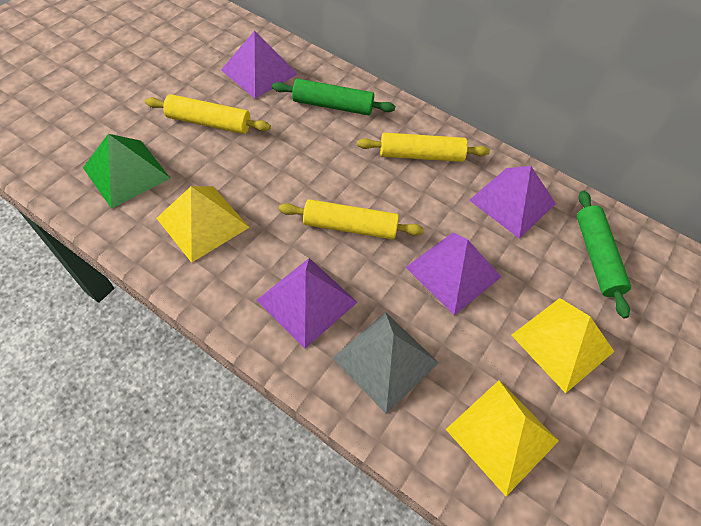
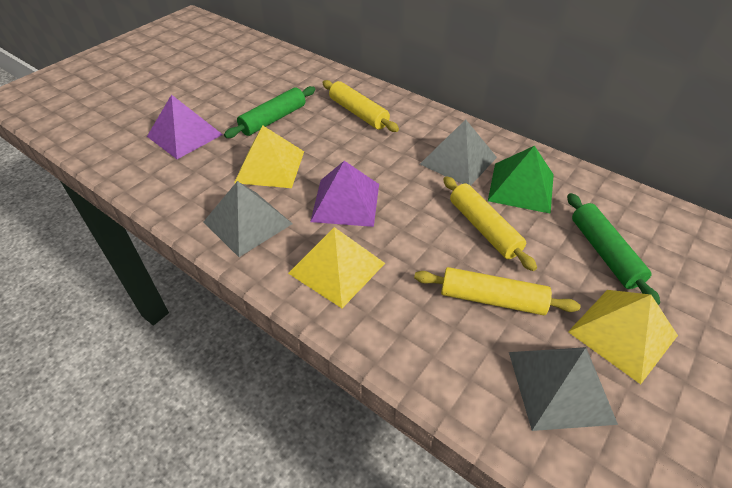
grey pyramid: 1 -> 3
purple pyramid: 4 -> 2

